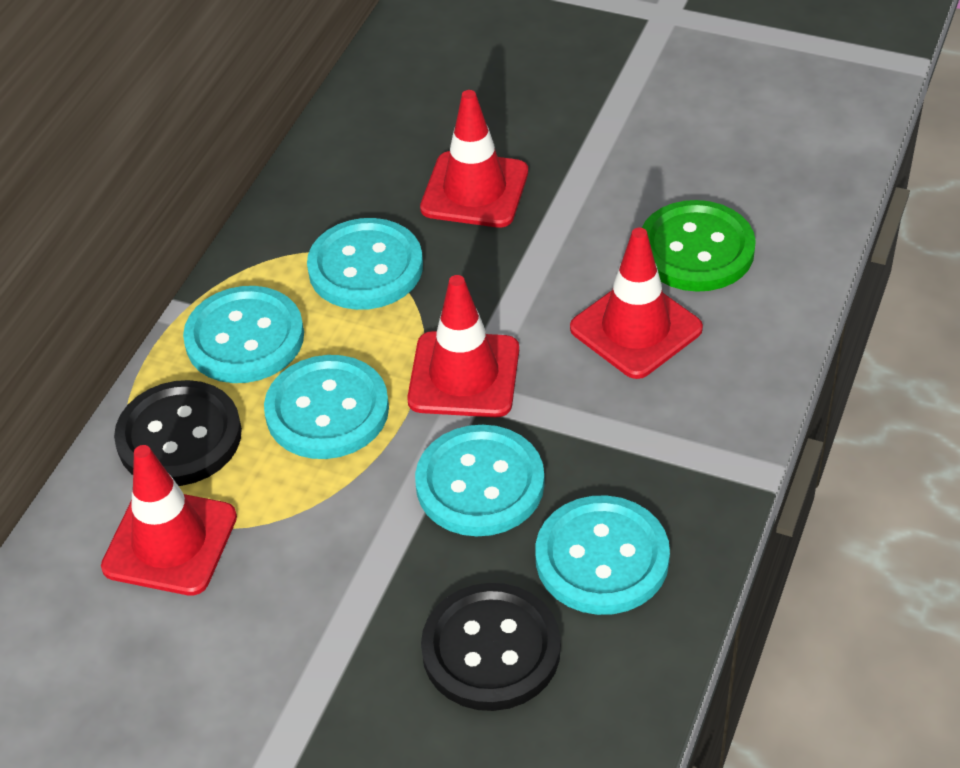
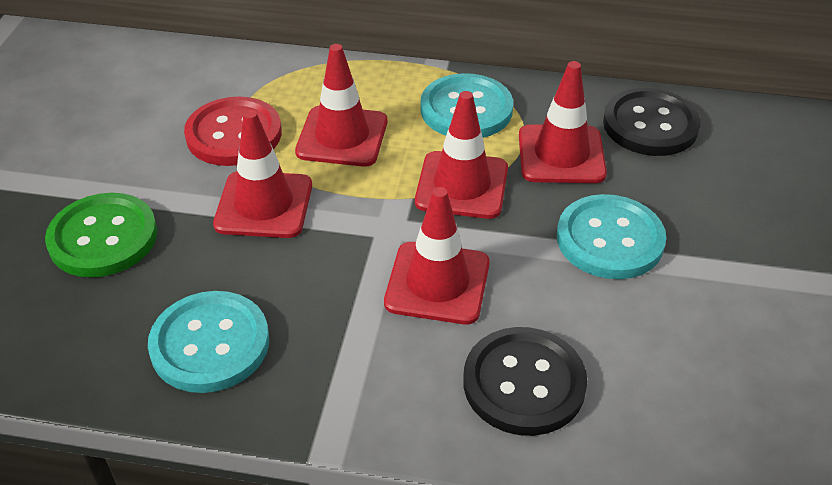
red button: 0 -> 1
red traffic cone: 4 -> 5
turquoise button: 5 -> 3

